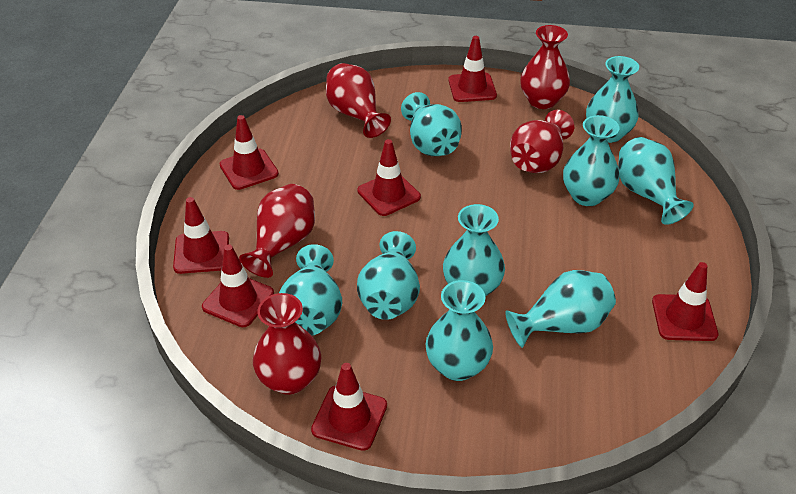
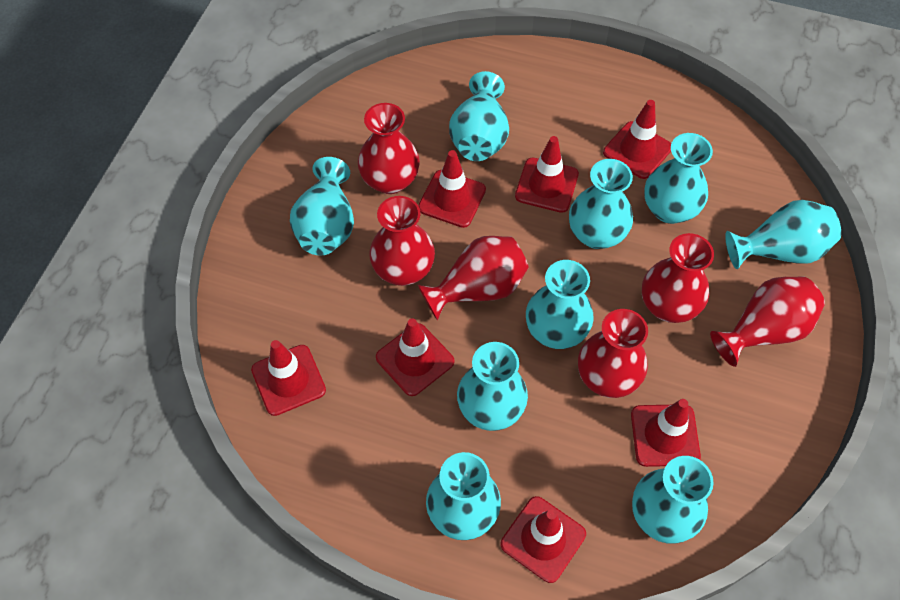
red vase: 5 -> 6

